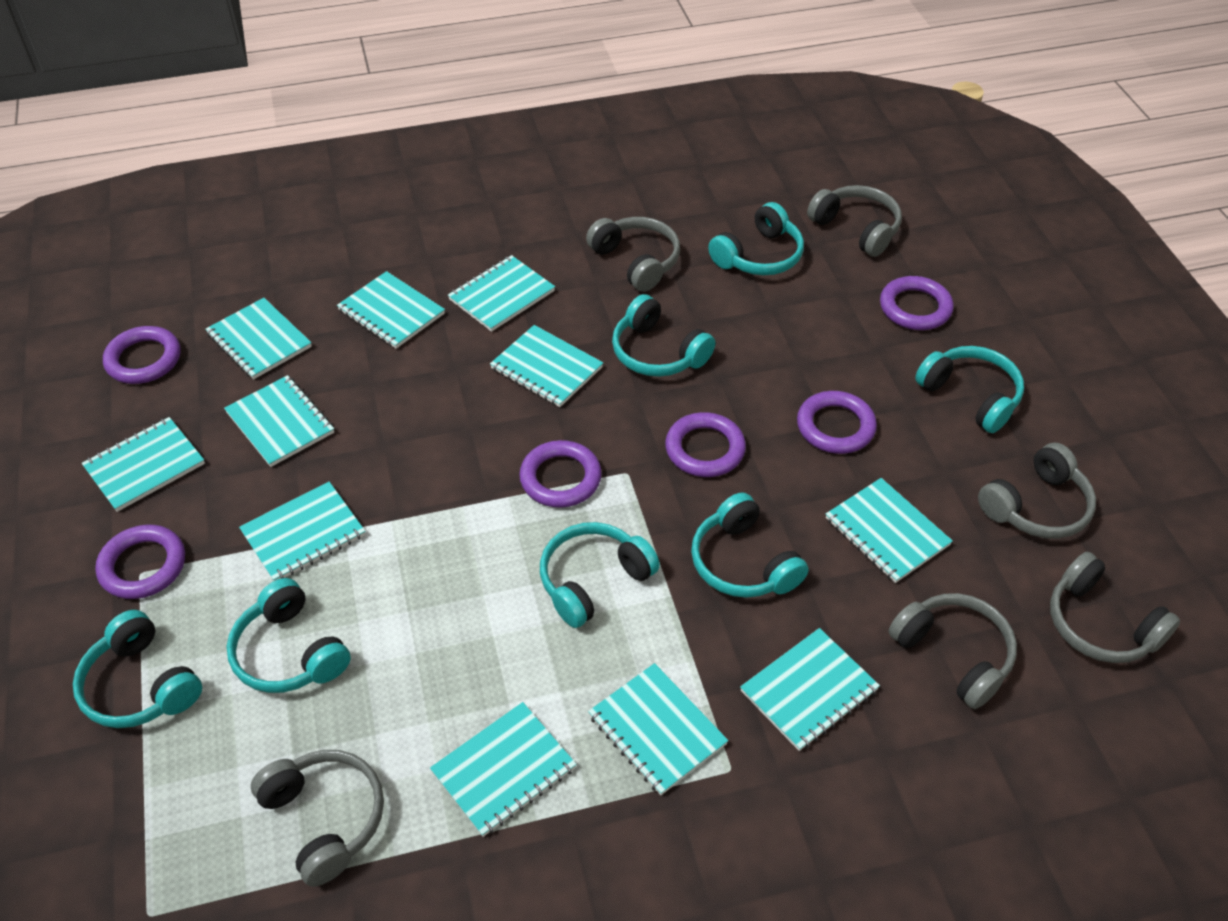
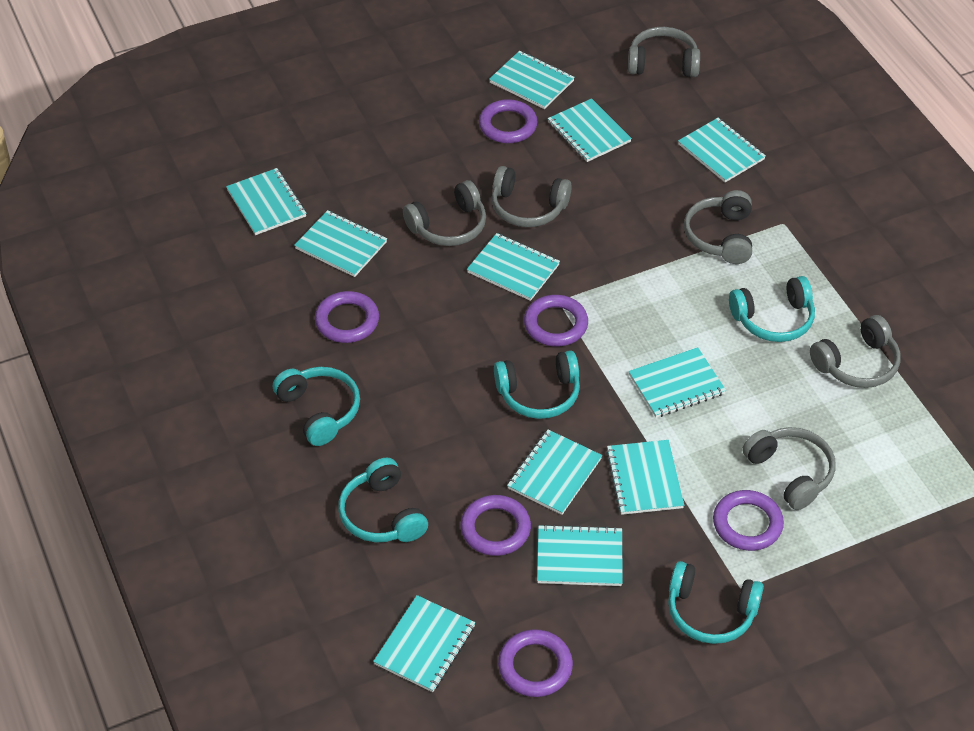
turquoise headphones: 7 -> 5

